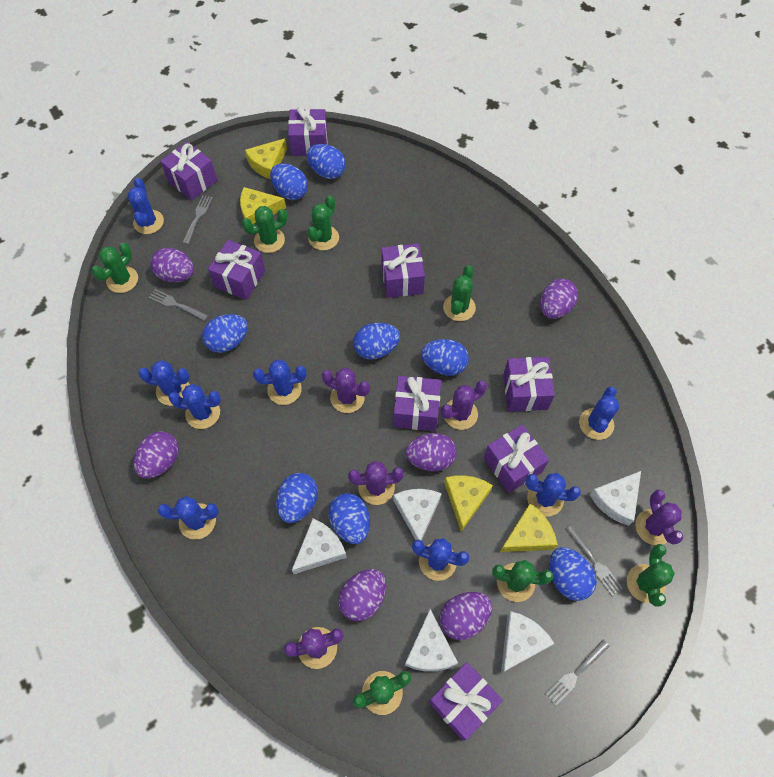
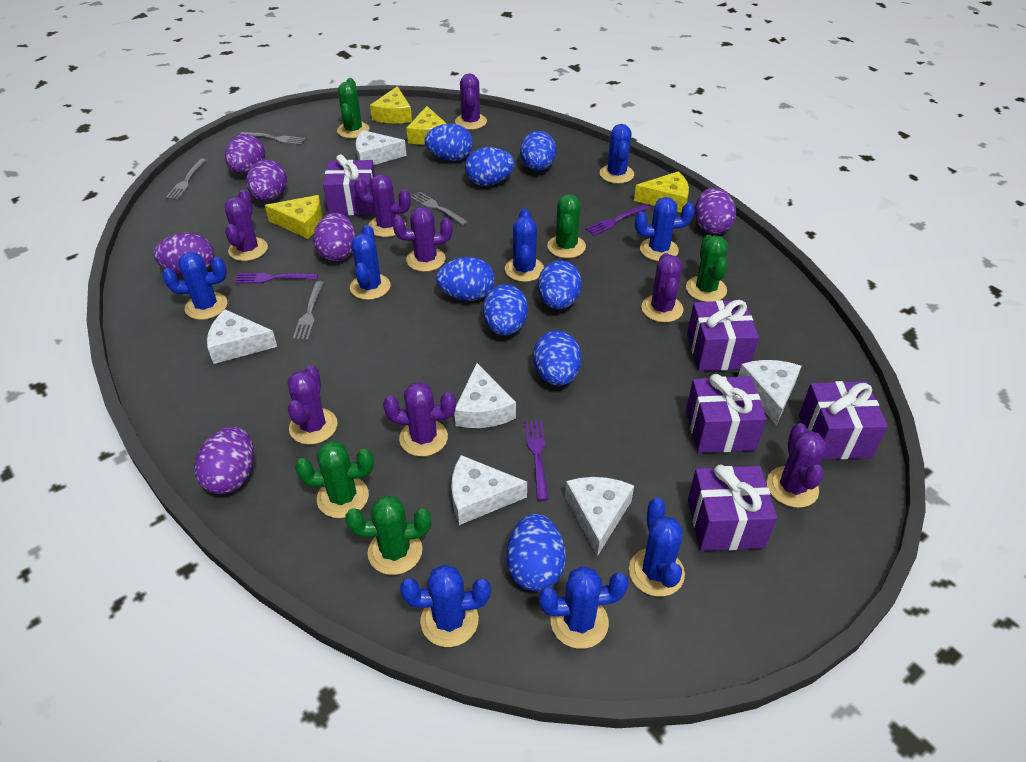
green cactus: 7 -> 5
purple cactus: 5 -> 8
purple fork: 0 -> 3
purple gift: 8 -> 5
white cheese: 5 -> 6

